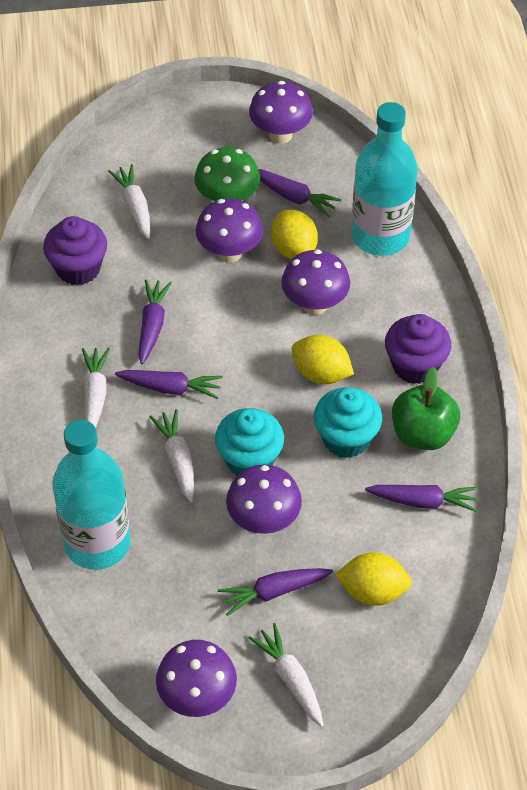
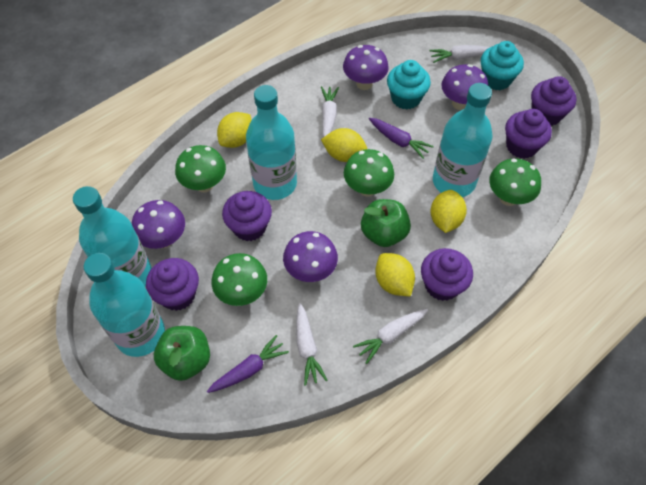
green apple: 1 -> 2
green mushroom: 1 -> 4
purple carrot: 5 -> 2
purple cupcake: 2 -> 5
purple mushroom: 5 -> 4
turquoise bottle: 2 -> 4
yellow lemon: 3 -> 4

